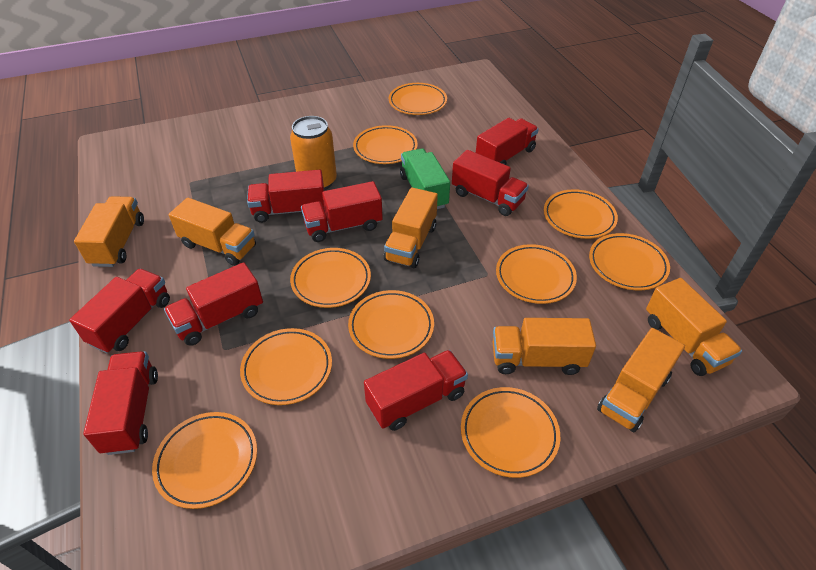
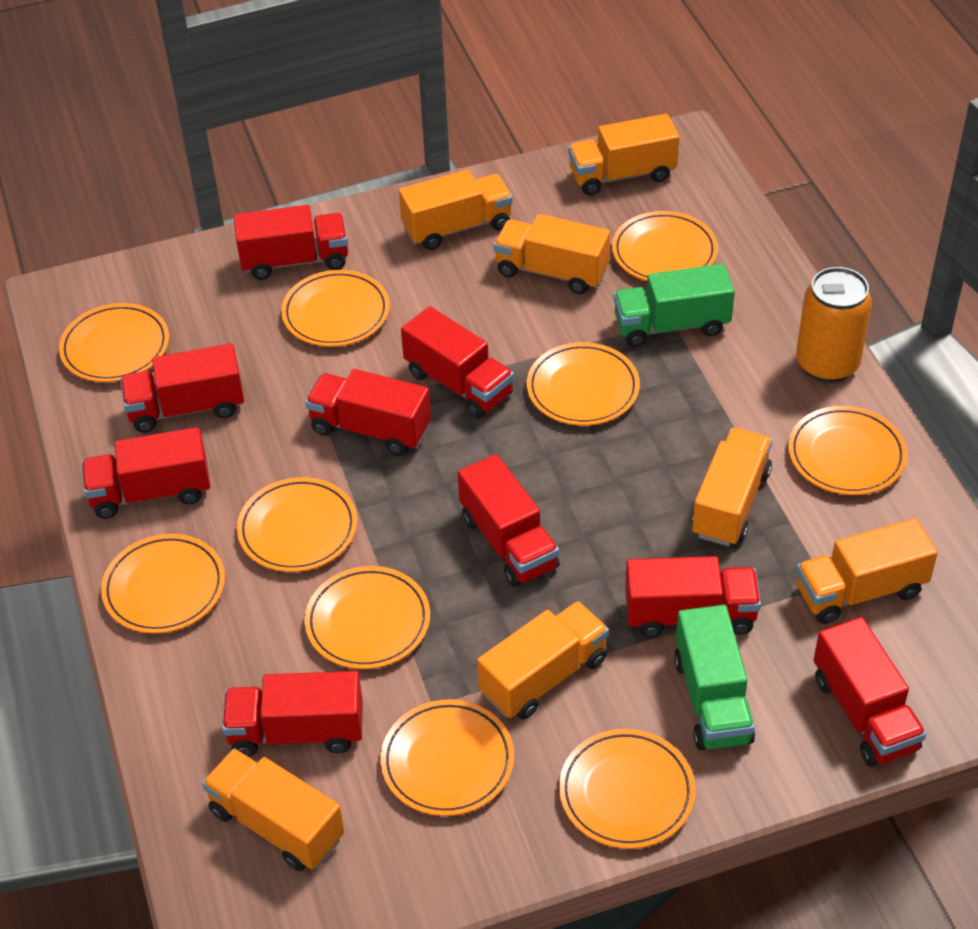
green truck: 1 -> 2
orange truck: 6 -> 7
red truck: 8 -> 9

